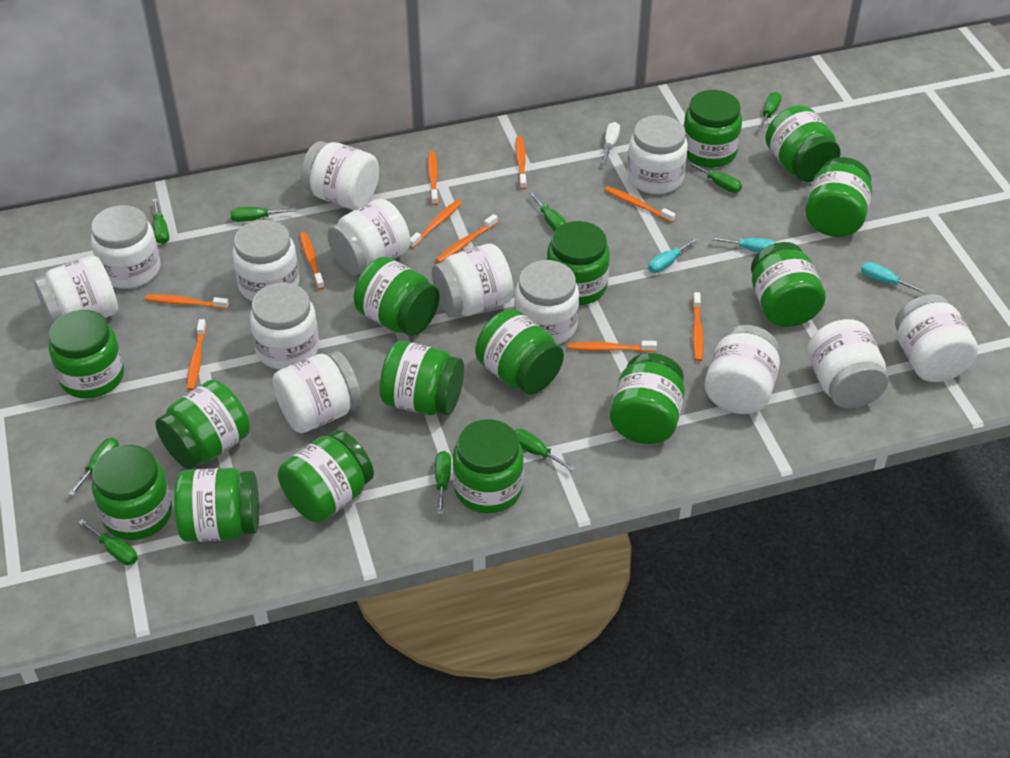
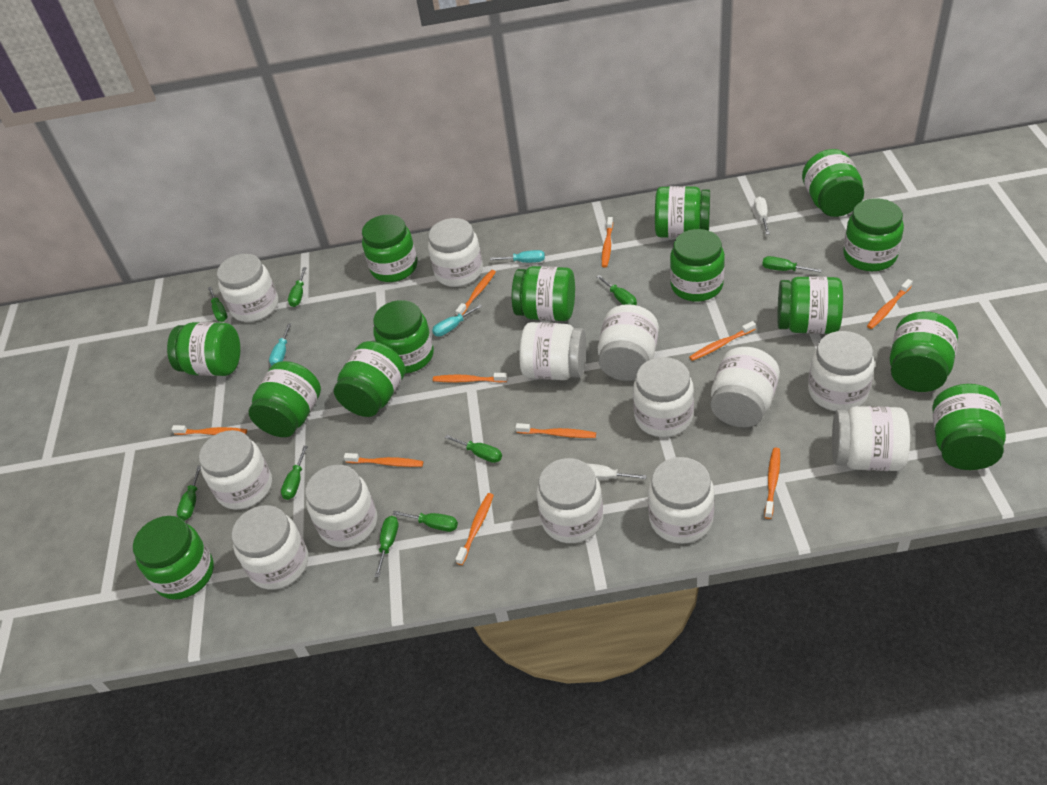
green jar: 15 -> 14
white screwdriver: 1 -> 2

